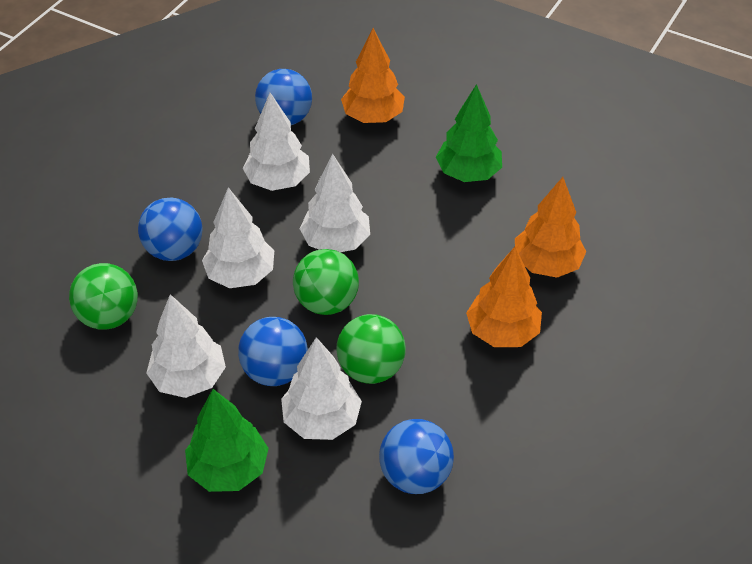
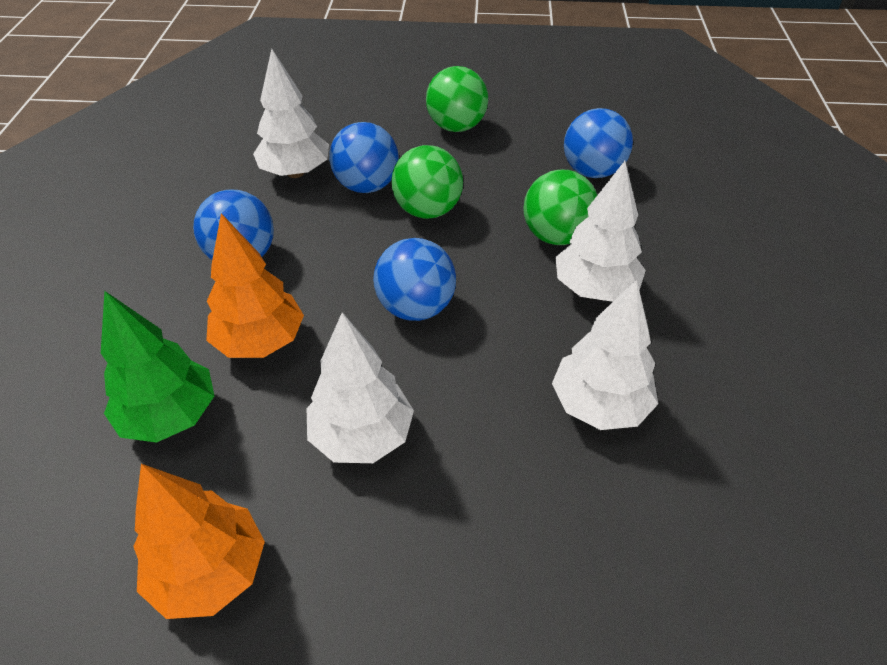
green tree: 2 -> 1
orange tree: 3 -> 2
white tree: 5 -> 4

